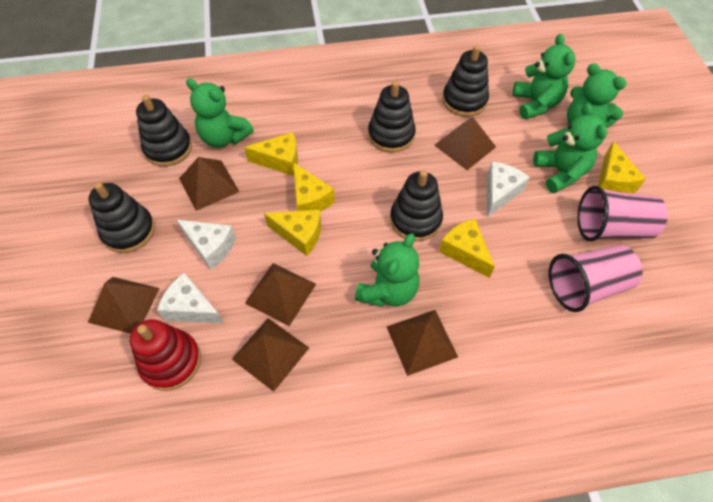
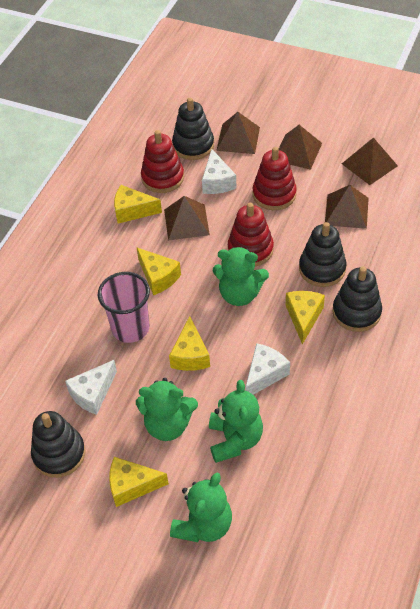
black stacking toy: 5 -> 4
brown pyramid: 6 -> 5
green teddy bear: 5 -> 4
pink cup: 2 -> 1
red stacking toy: 1 -> 3

